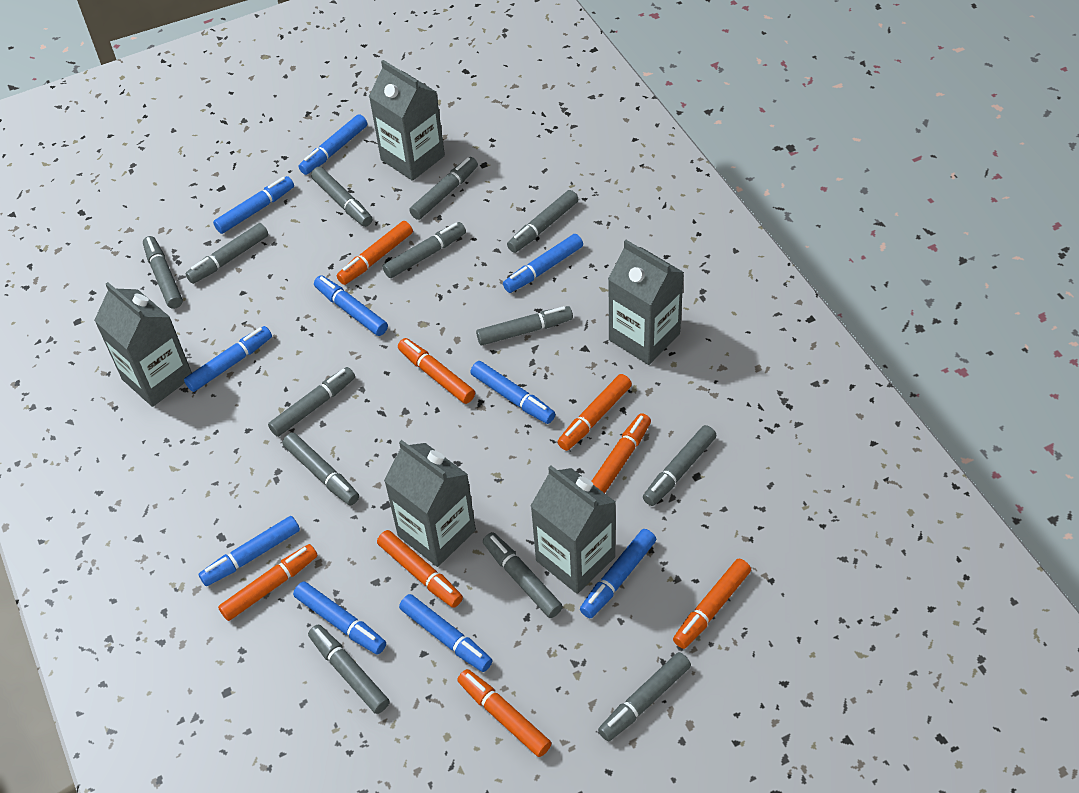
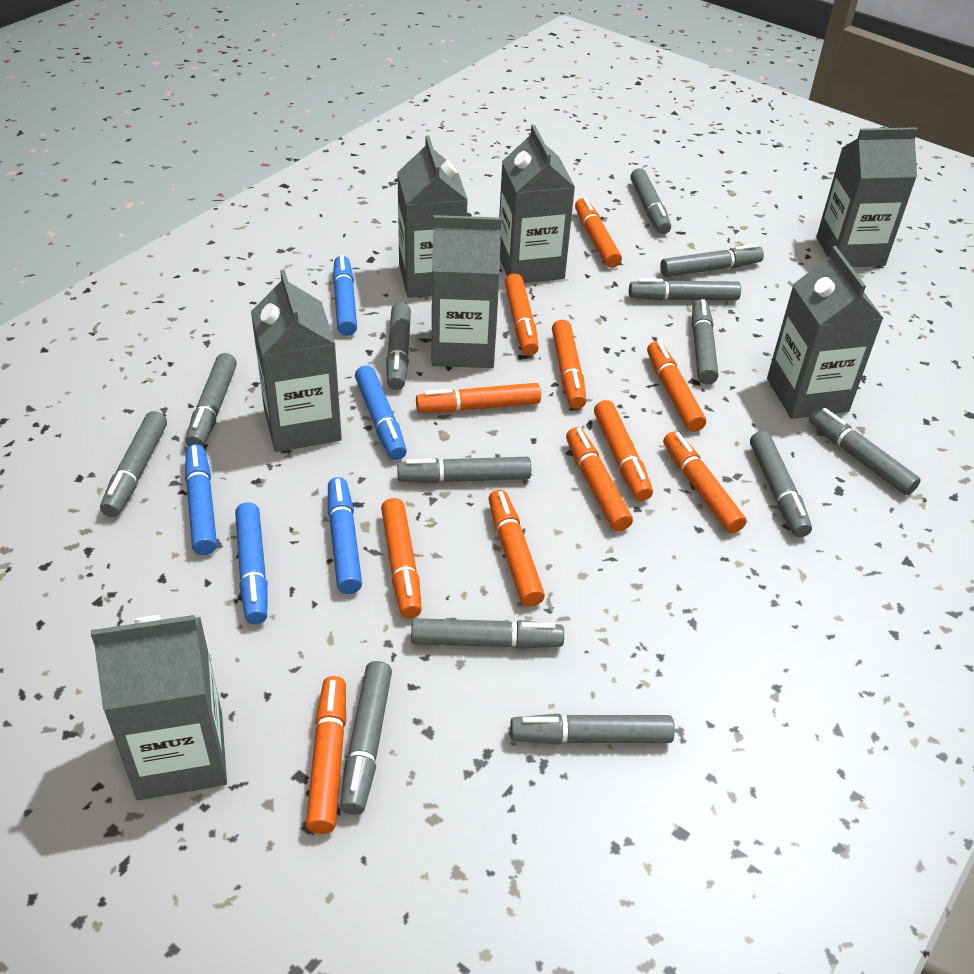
blue marker: 10 -> 5
grey carton: 5 -> 7
orange marker: 8 -> 11

